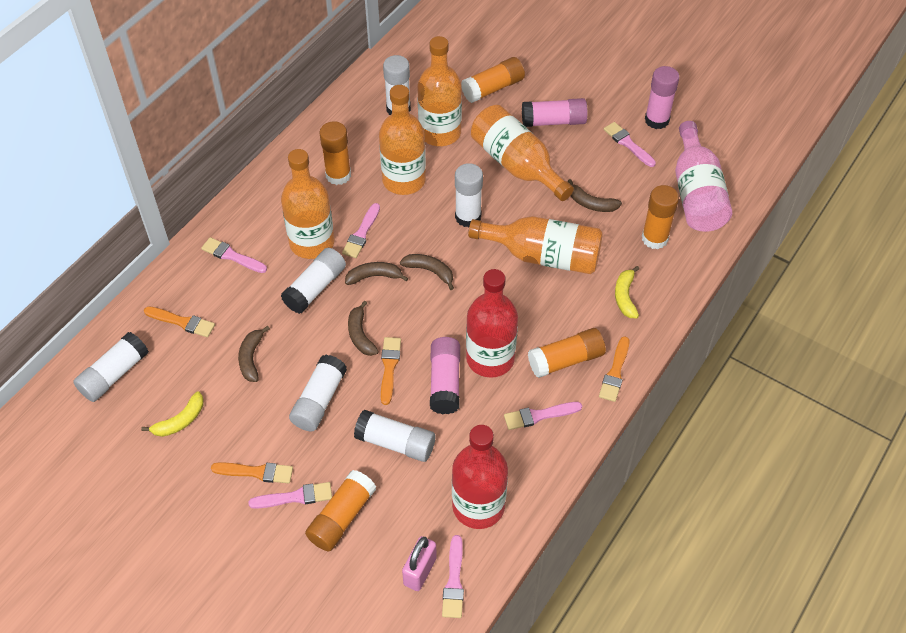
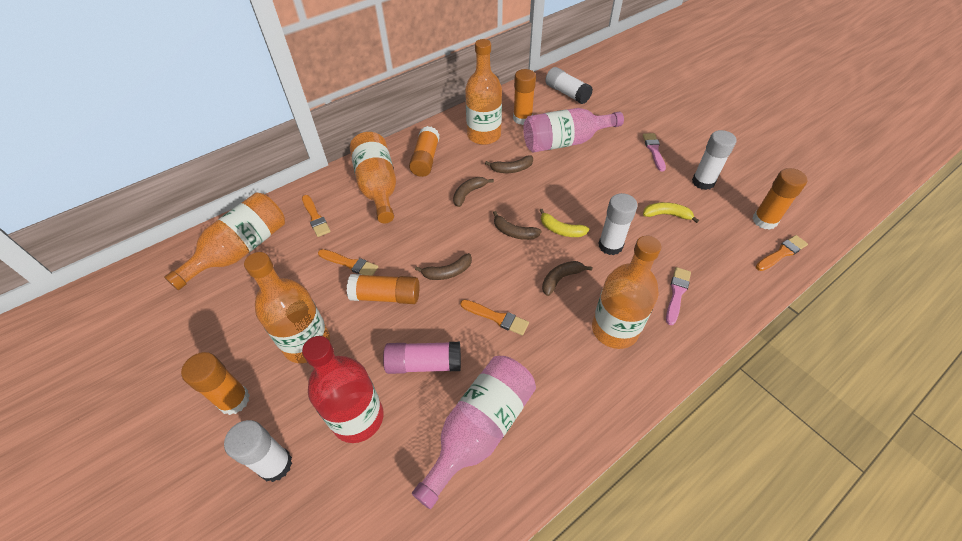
pink bottle: 1 -> 2
pink brush: 6 -> 2
pink glue stick: 3 -> 1
pink padlock: 1 -> 0
red bottle: 2 -> 1
white glue stick: 6 -> 4

